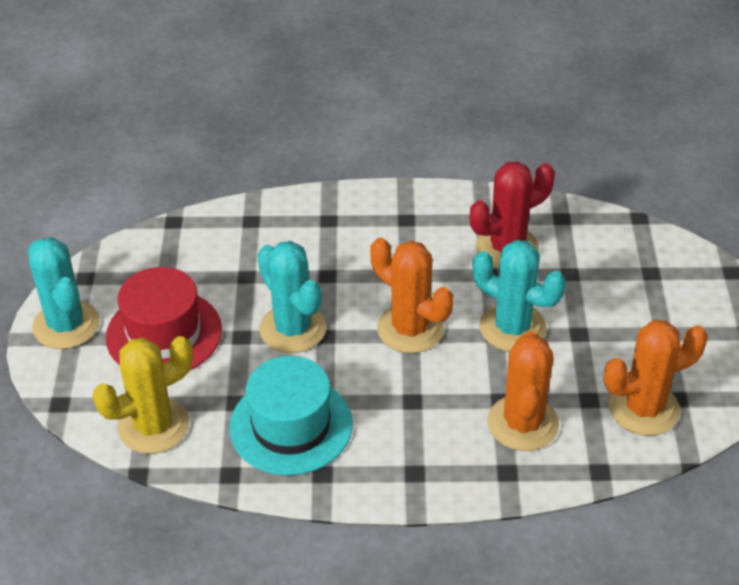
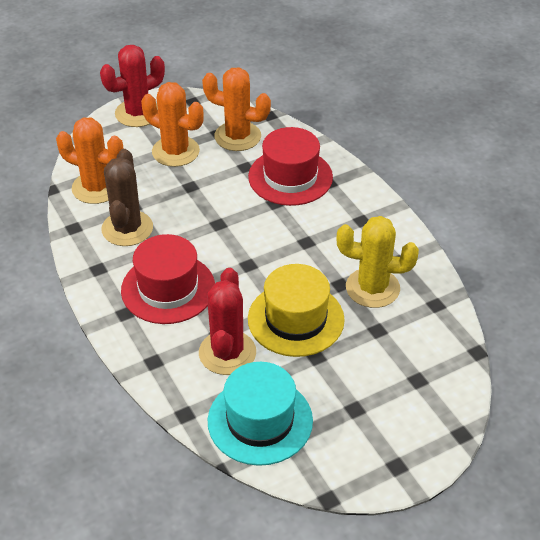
brown cactus: 0 -> 1
red cactus: 1 -> 2
red hat: 1 -> 2
turquoise cactus: 3 -> 0
yellow hat: 0 -> 1

